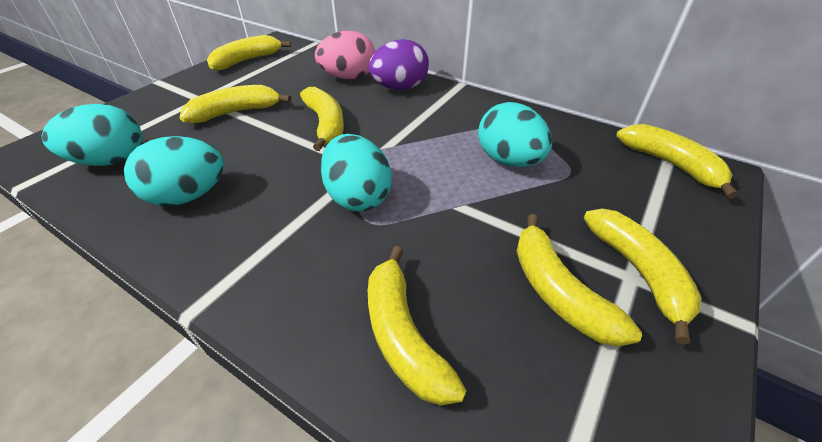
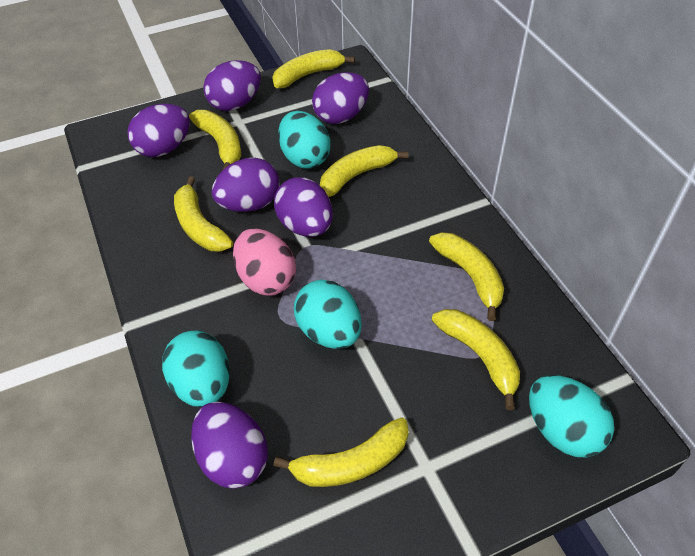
purple egg: 1 -> 6

